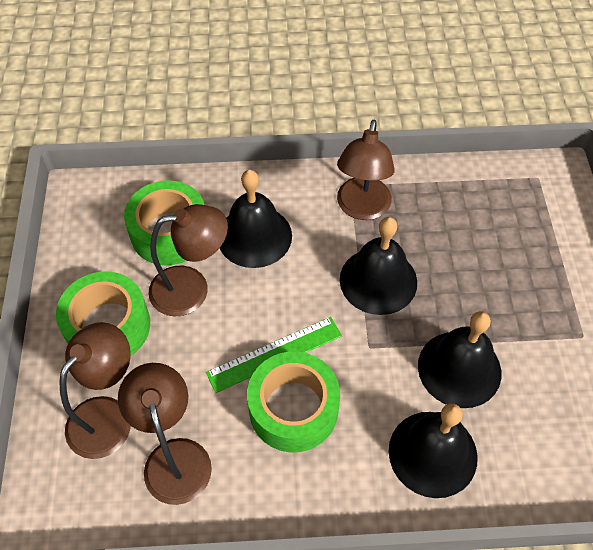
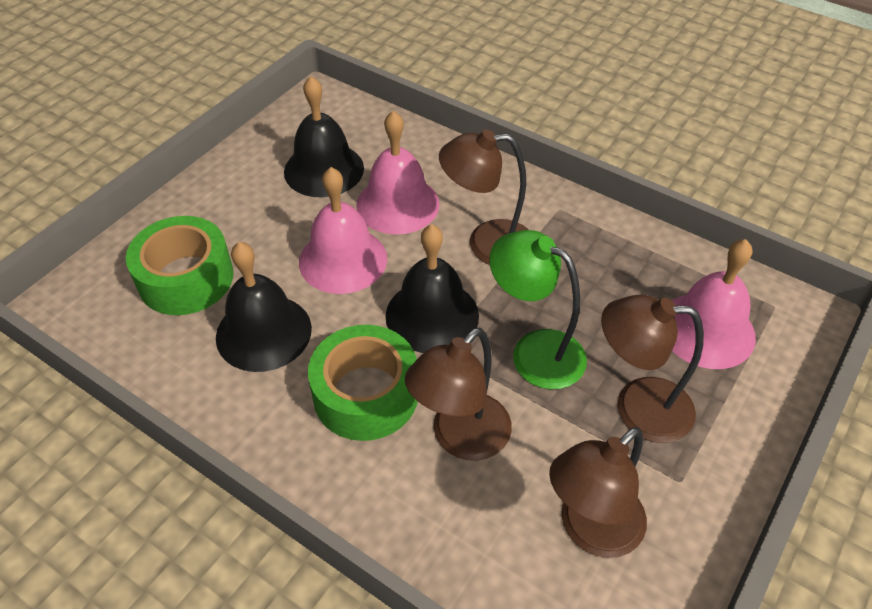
black bell: 4 -> 3
green lamp: 0 -> 1
green ruler: 1 -> 0
green tape: 3 -> 2
pink bell: 0 -> 3

